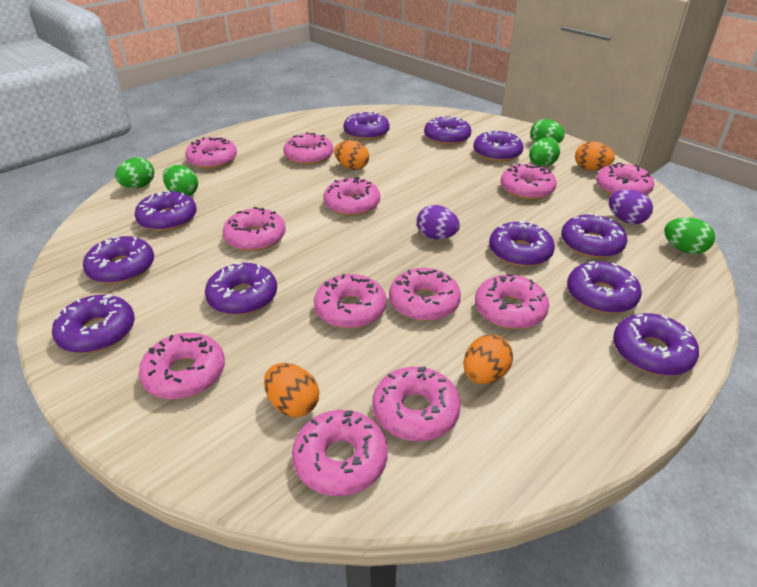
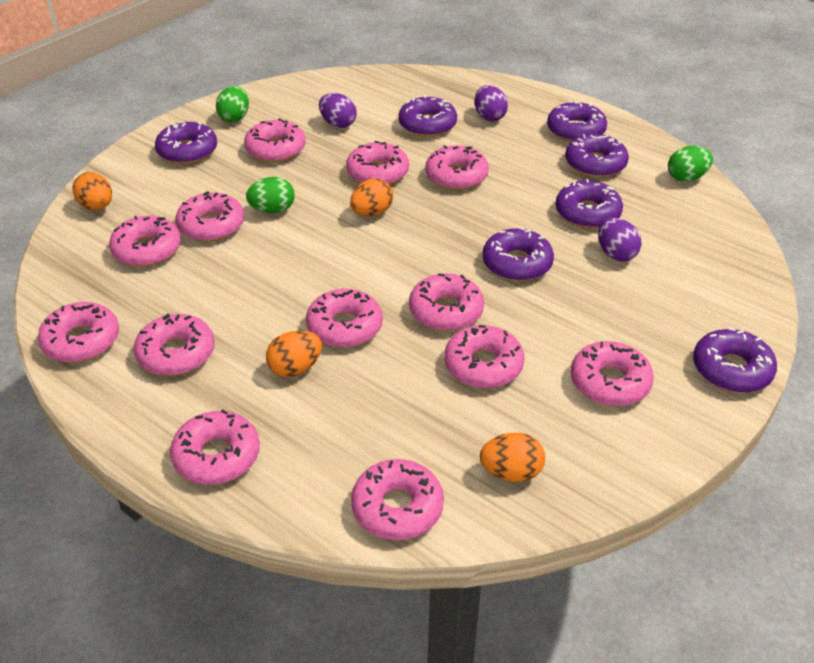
green egg: 5 -> 3
pink donut: 12 -> 13
purple donut: 11 -> 7
purple egg: 2 -> 3

